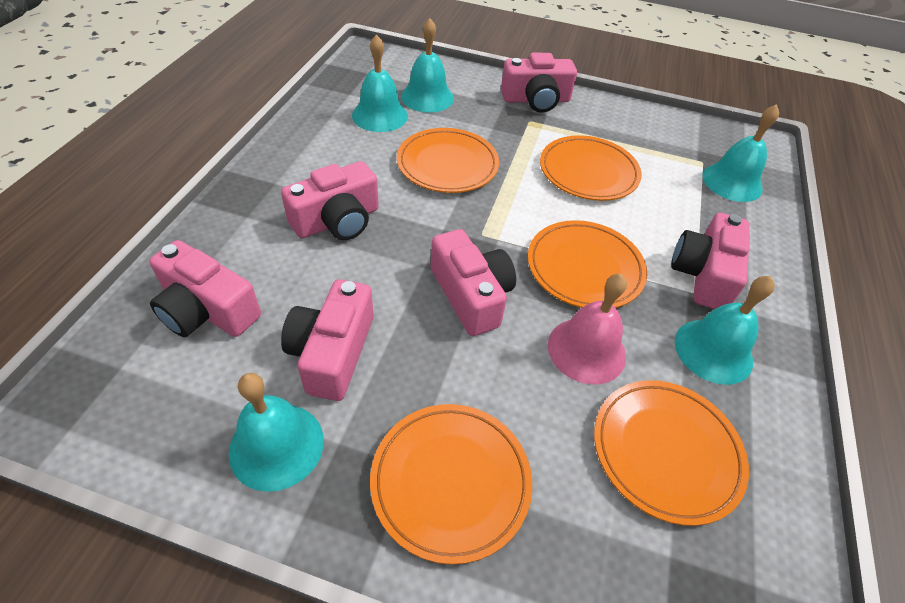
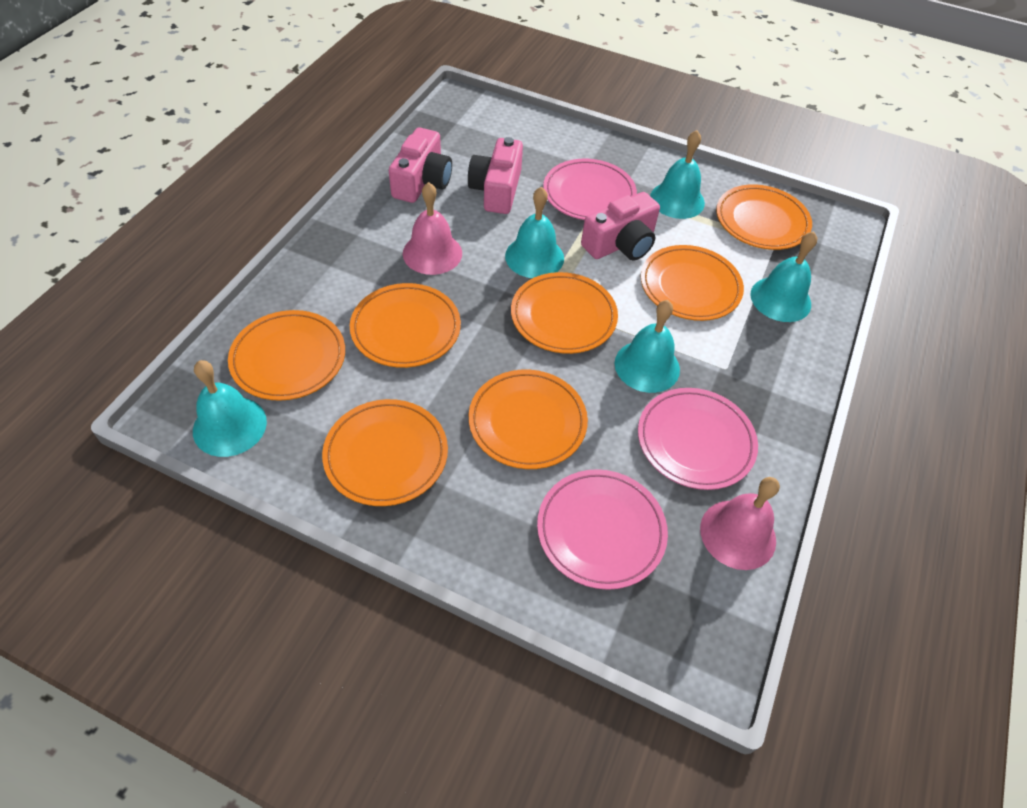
orange plate: 5 -> 7
pink bell: 1 -> 2
pink camera: 6 -> 3
pink plate: 0 -> 3

